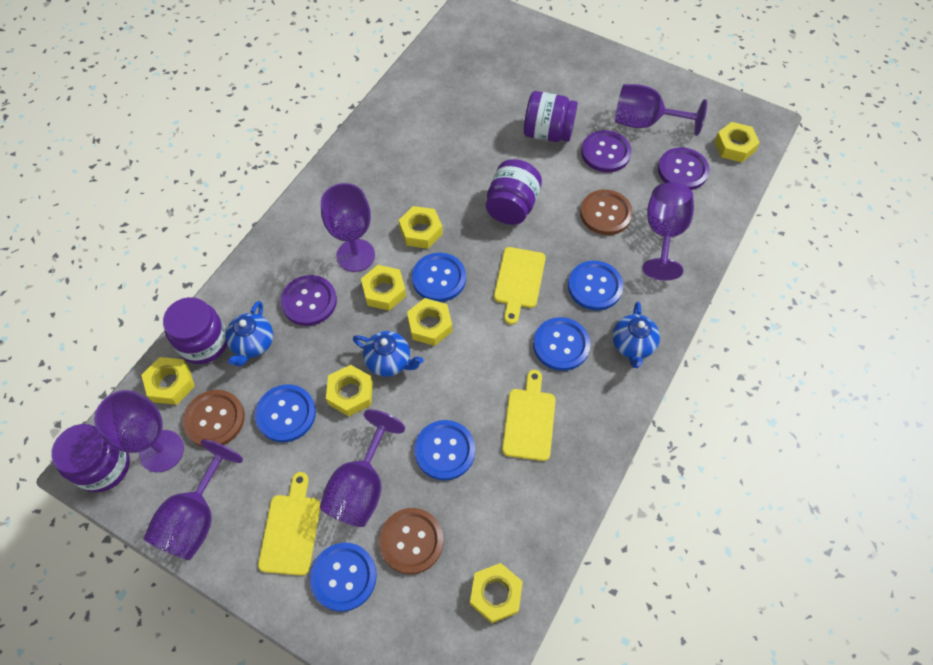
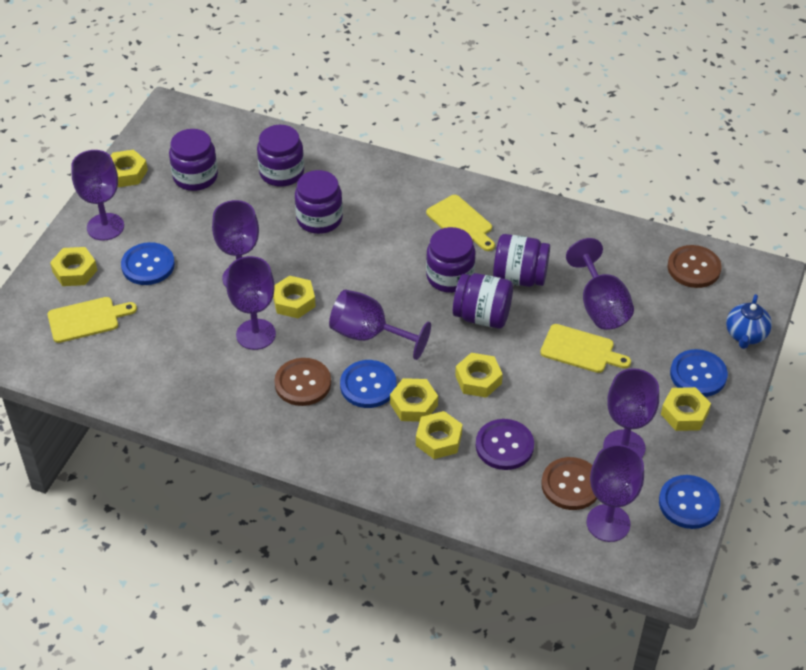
blue button: 6 -> 4
blue teapot: 3 -> 1
purple button: 3 -> 1
purple goblet: 6 -> 7
purple jar: 4 -> 6

